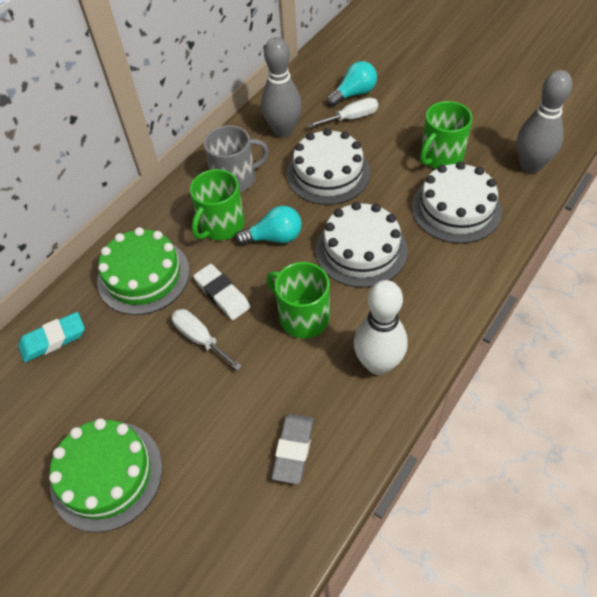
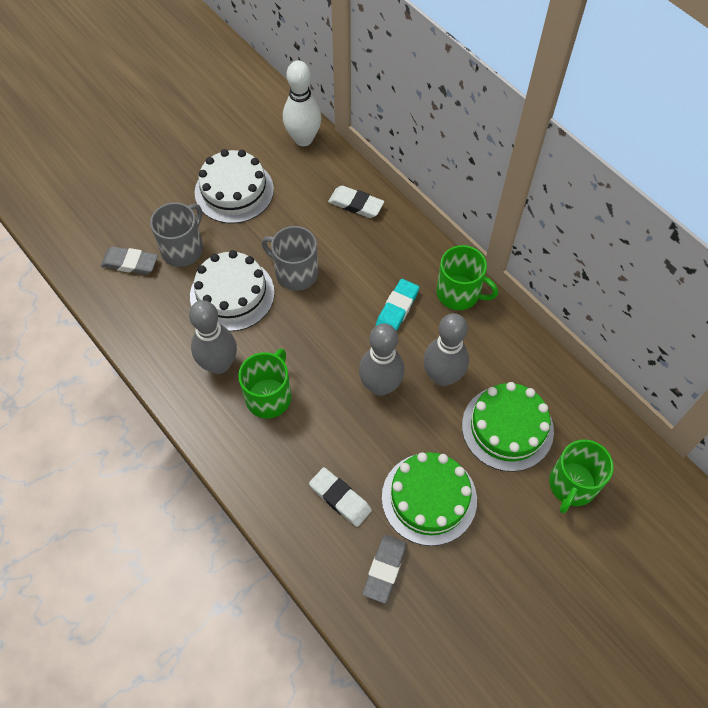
grey bowling pin: 2 -> 3
grey eraser: 1 -> 2
grey mug: 1 -> 2
turquoise light bulb: 2 -> 0
white cake: 3 -> 2
white eraser: 1 -> 2
white screwdriver: 2 -> 0

